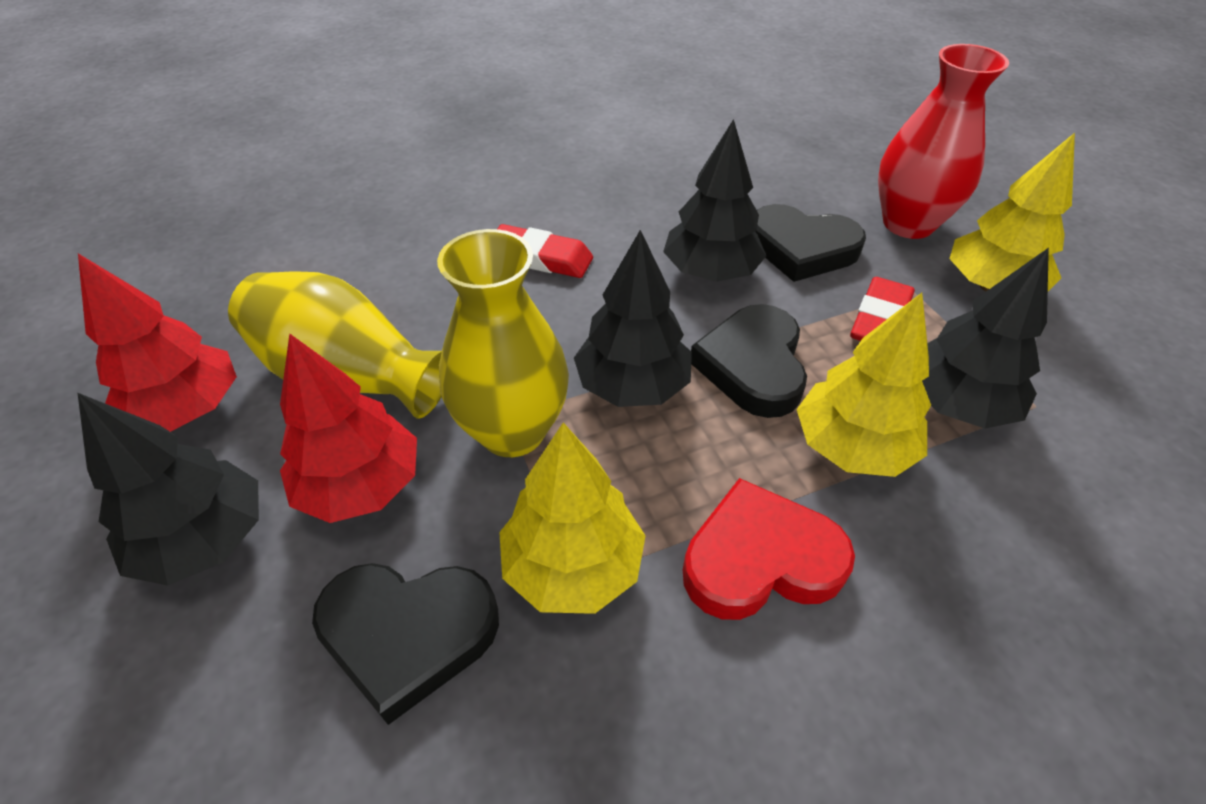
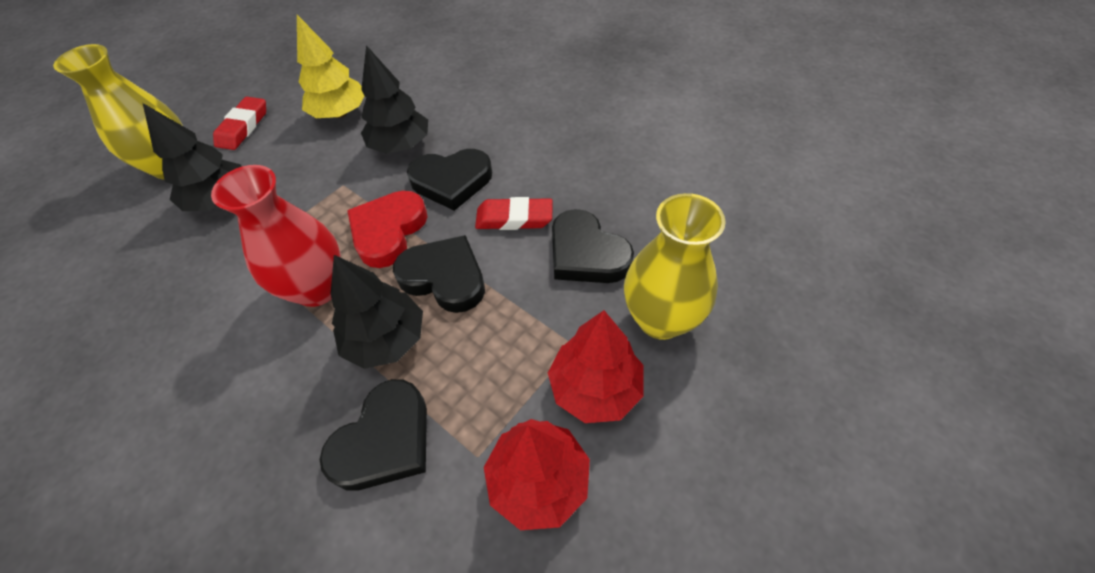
black heart: 3 -> 4
black tree: 4 -> 3
yellow tree: 3 -> 1

